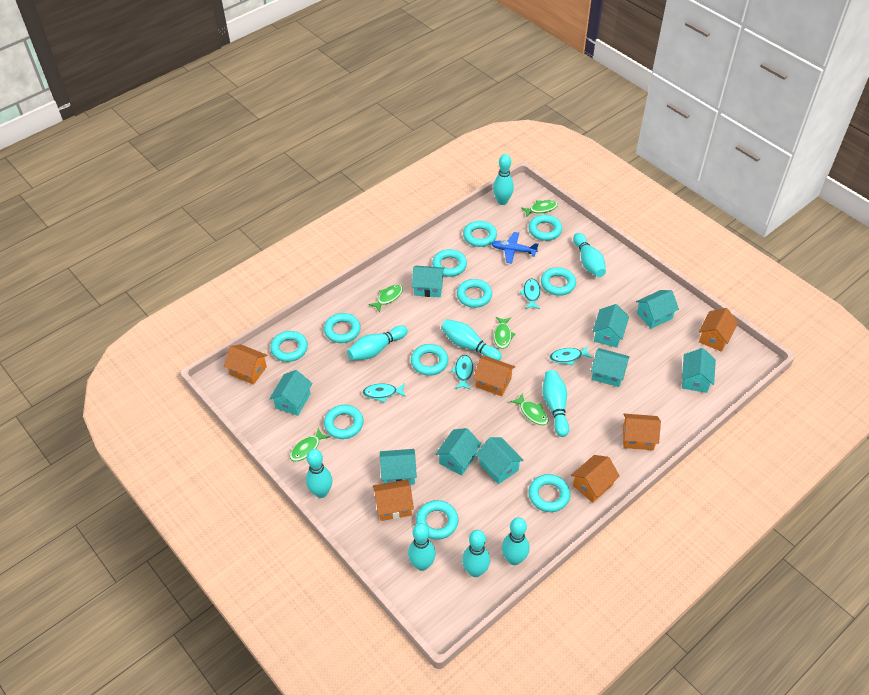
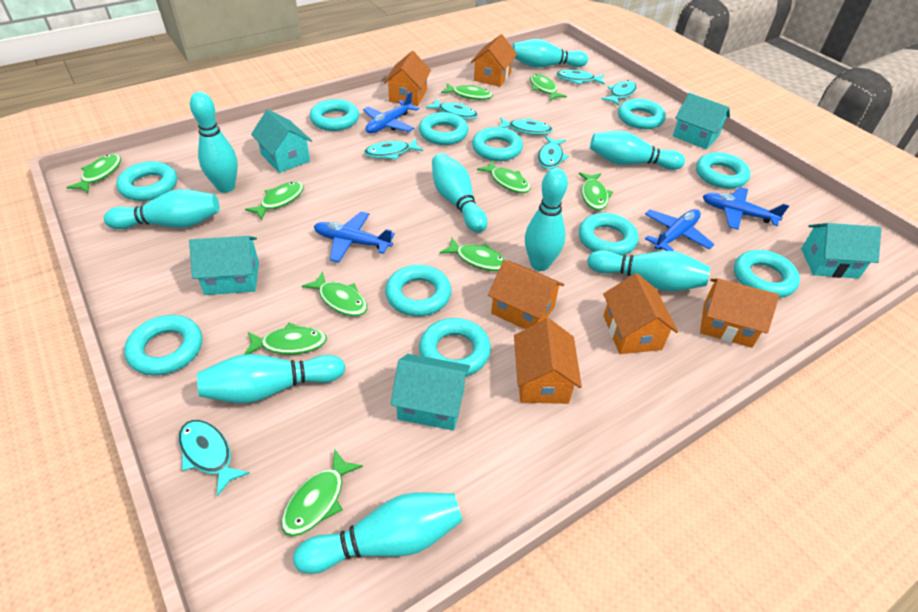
blue plane: 1 -> 4
green fish: 5 -> 10
turquoise fish: 4 -> 7
turquoise house: 9 -> 5

